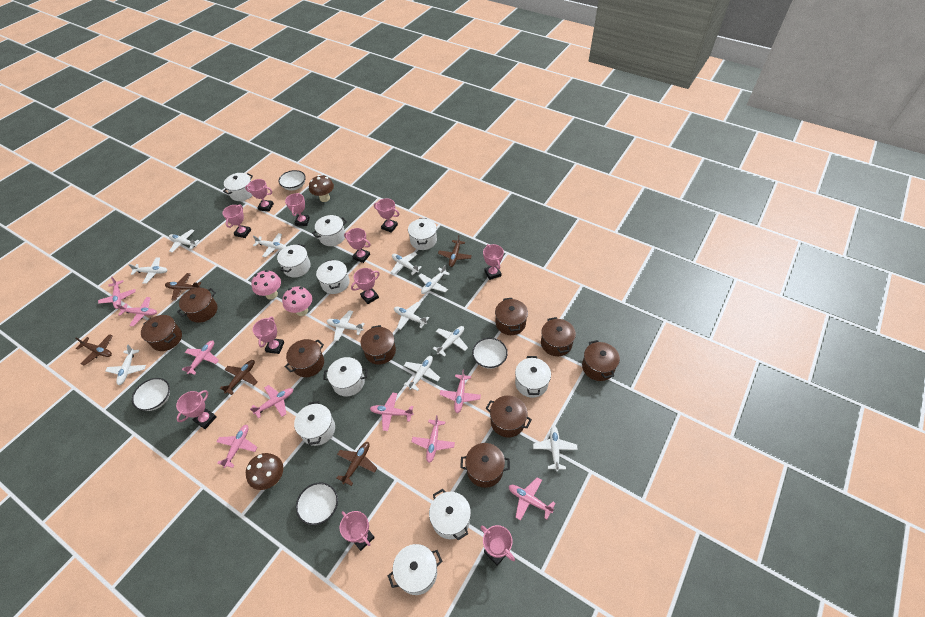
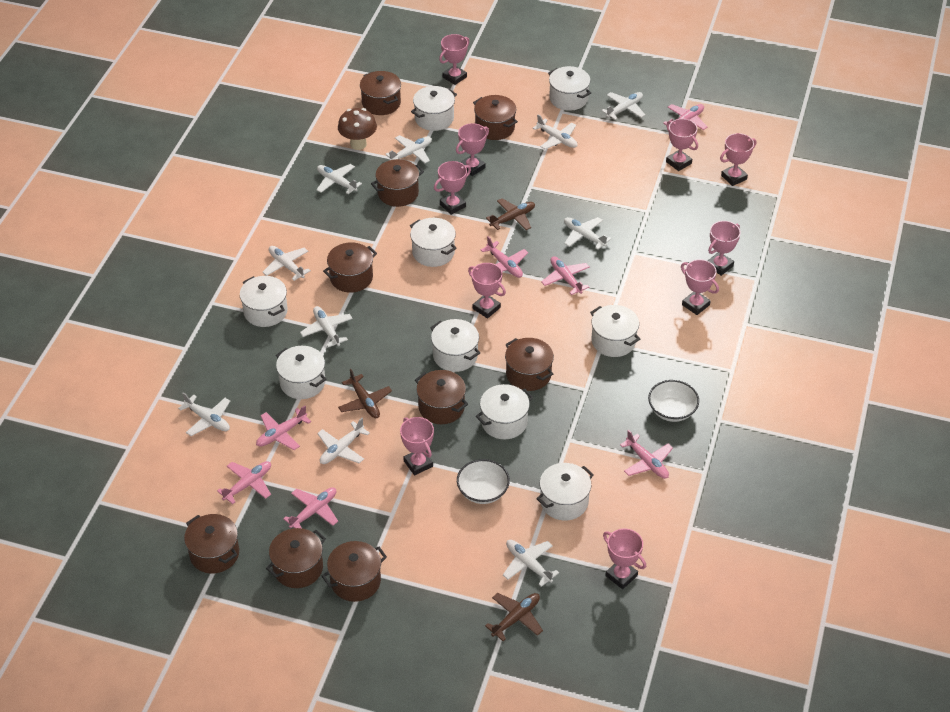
brown mushroom: 2 -> 1
brown plane: 5 -> 3
pink mushroom: 2 -> 0
pink plane: 9 -> 7
pink trophy: 11 -> 10
white bowl: 4 -> 2
white plane: 11 -> 10
white pot: 10 -> 9

